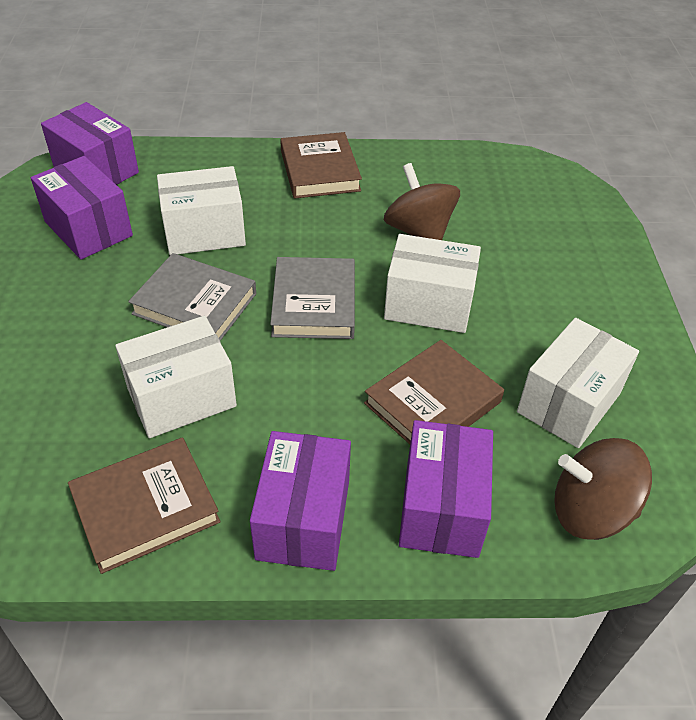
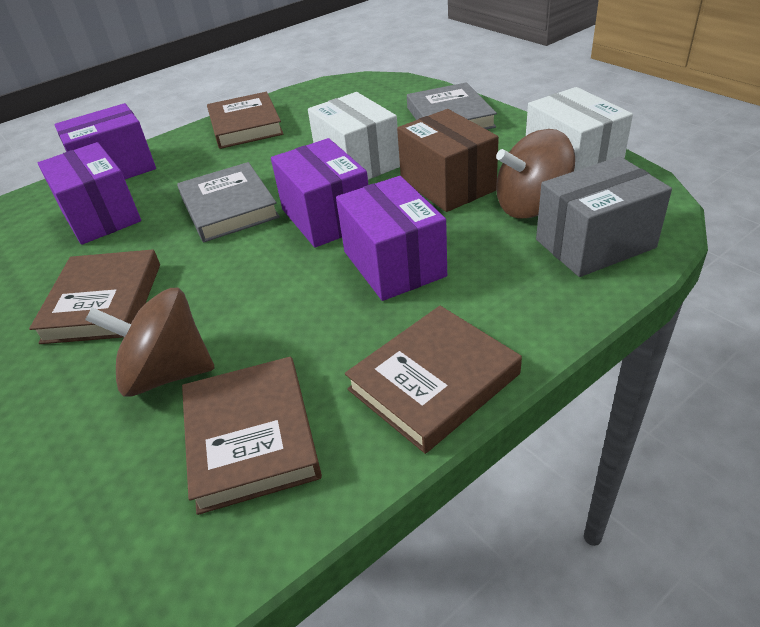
brown book: 3 -> 4
brown box: 0 -> 1
grey box: 0 -> 1
white box: 4 -> 2

